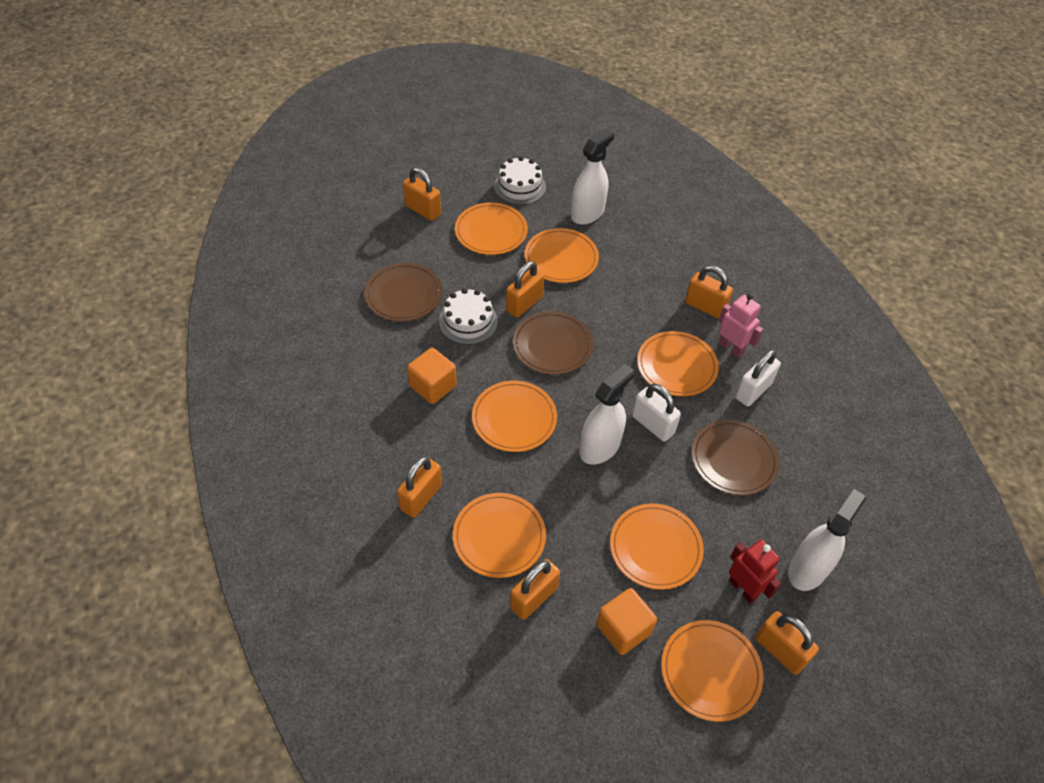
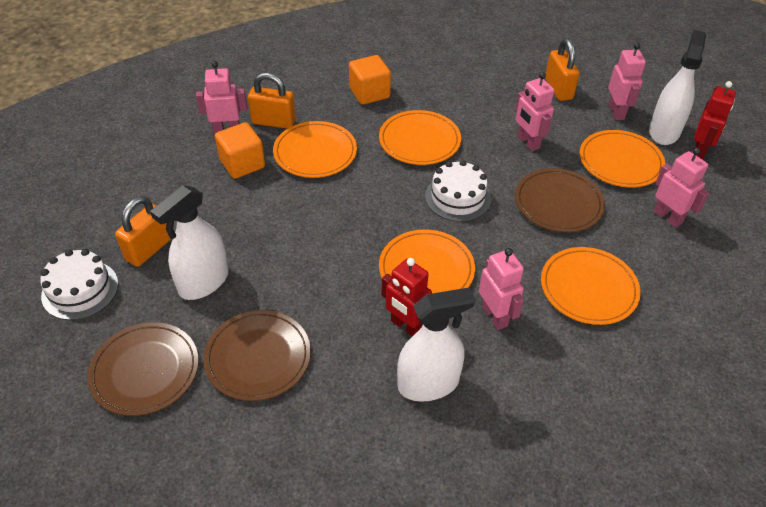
orange padlock: 6 -> 3
orange plate: 7 -> 5
pink robot: 1 -> 5
red robot: 1 -> 2
white padlock: 2 -> 0

